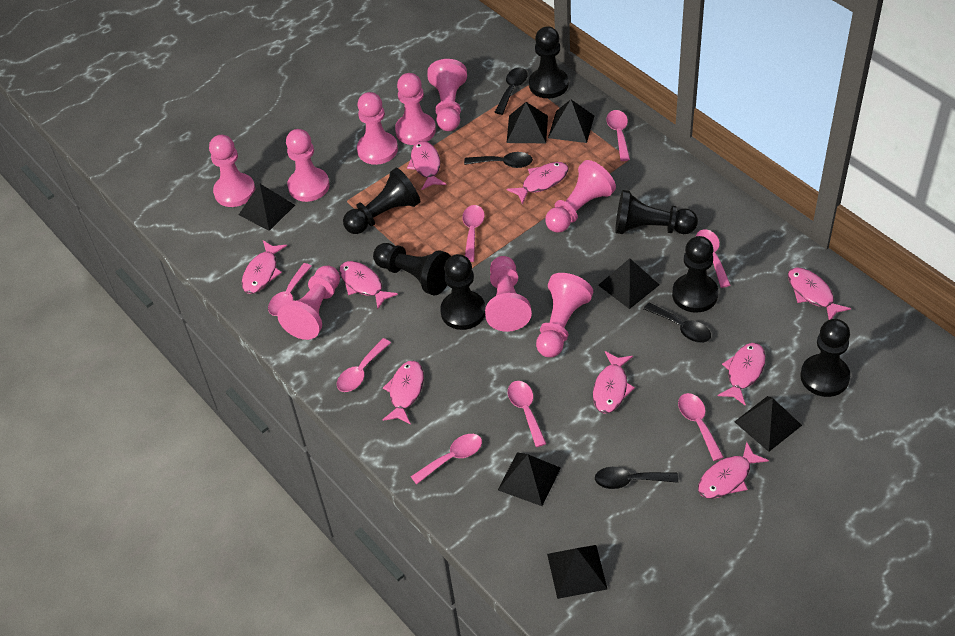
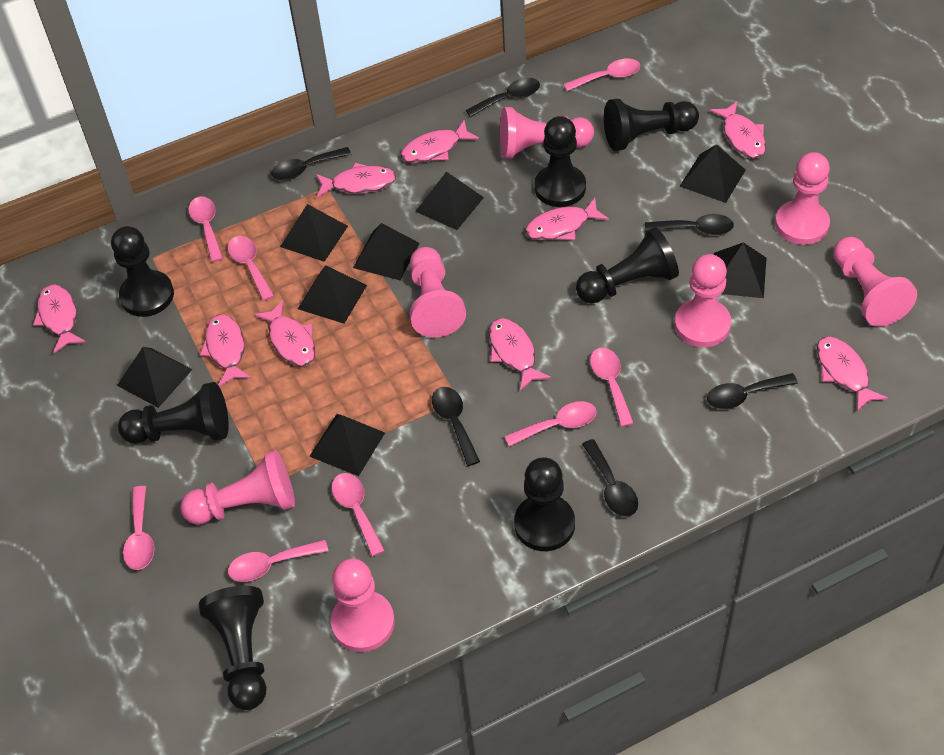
black pyramid: 7 -> 8
black spoon: 4 -> 6
pink pawn: 9 -> 7

